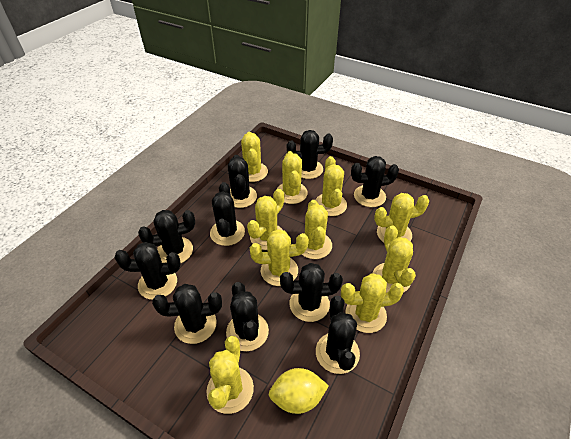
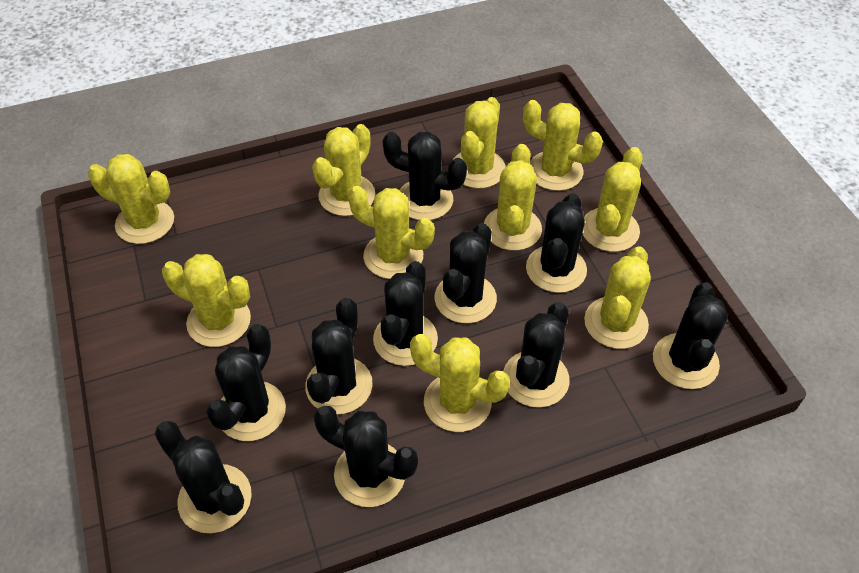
yellow lemon: 1 -> 0

